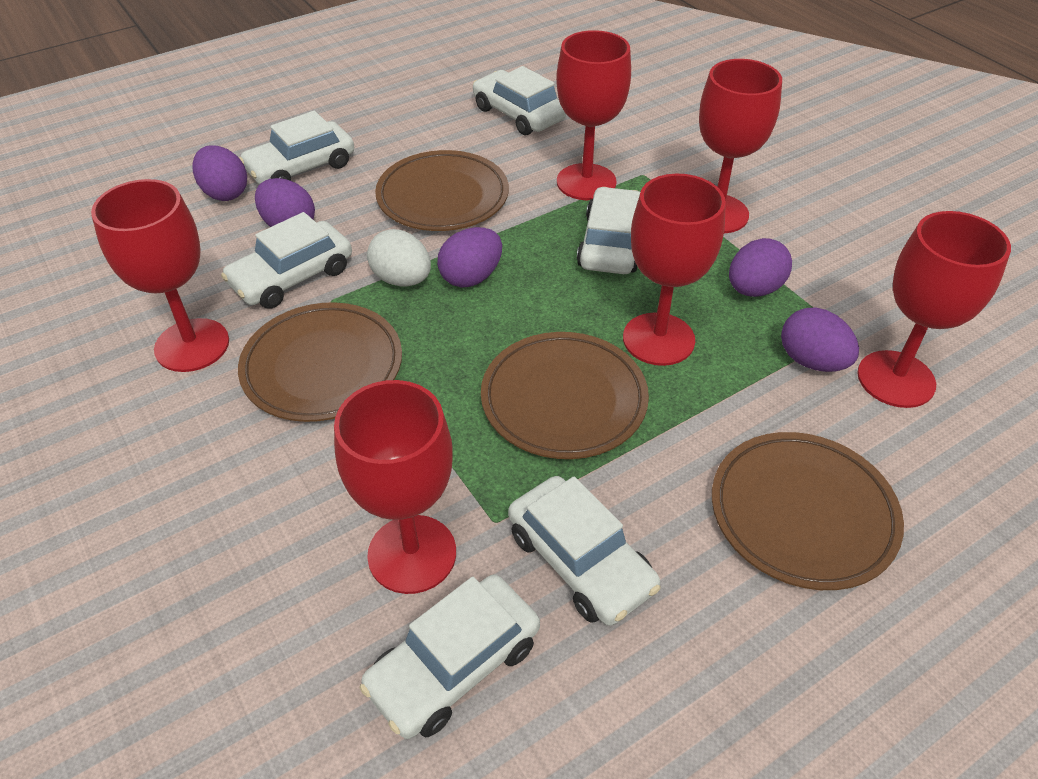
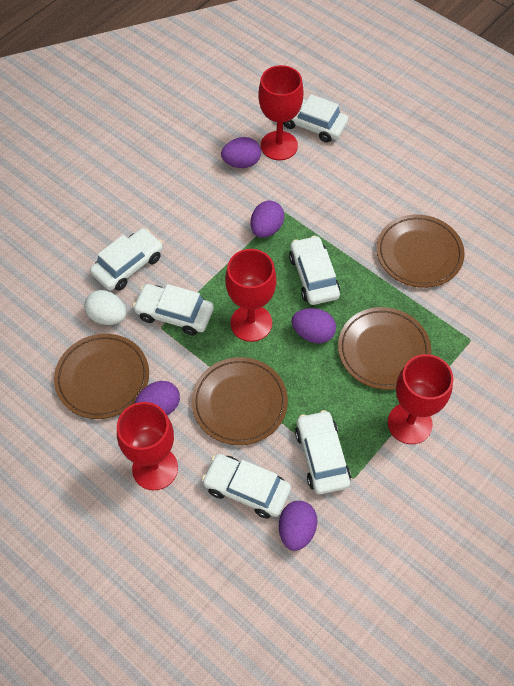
red goblet: 6 -> 4

